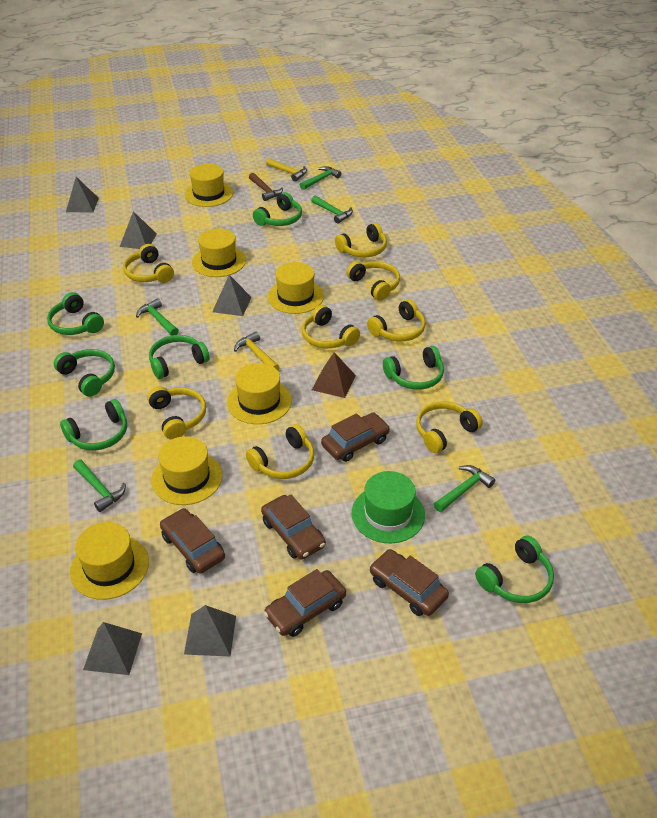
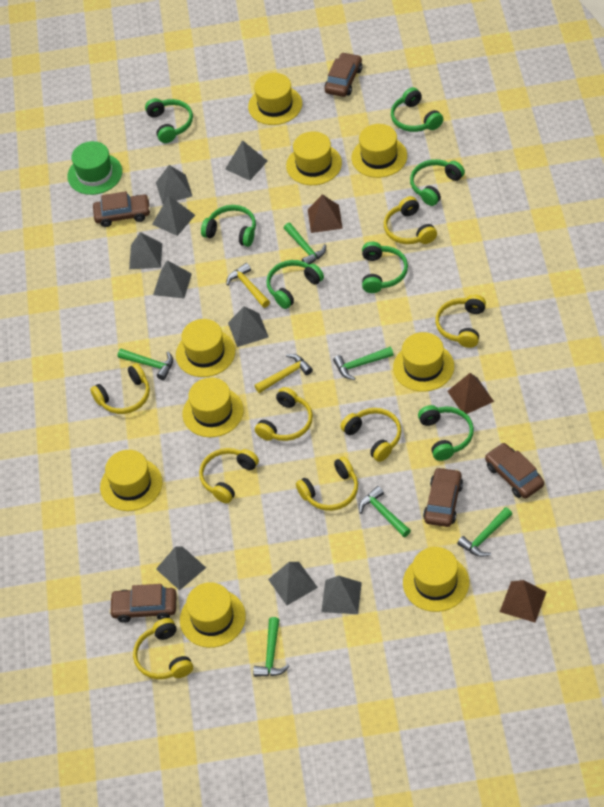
brown hammer: 1 -> 0
brown pyramid: 1 -> 3
green hammer: 5 -> 6
grey pyramid: 5 -> 9
yellow hat: 6 -> 9

